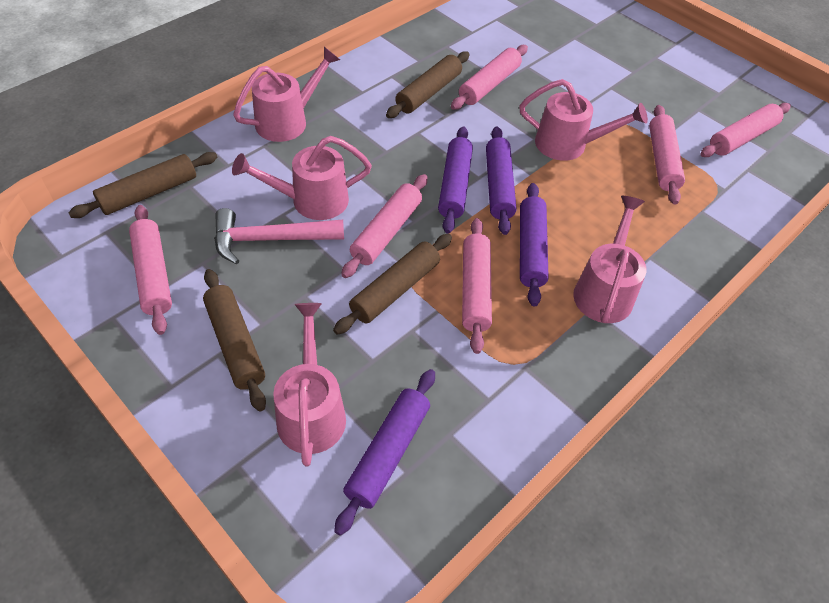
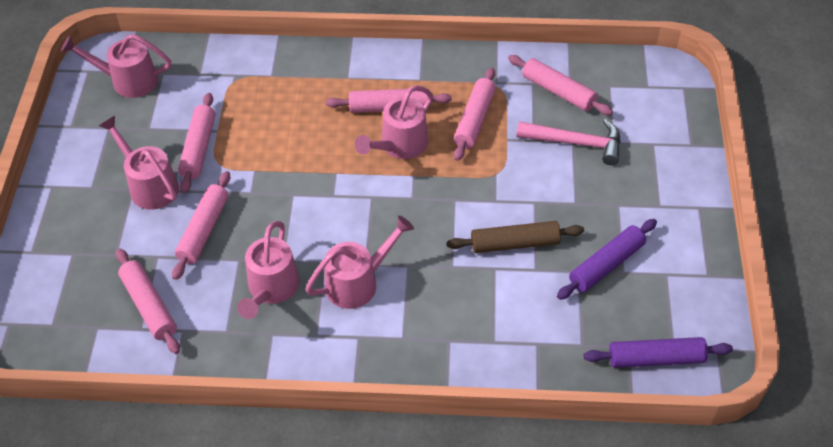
brown rolling pin: 4 -> 1
purple rolling pin: 4 -> 2

